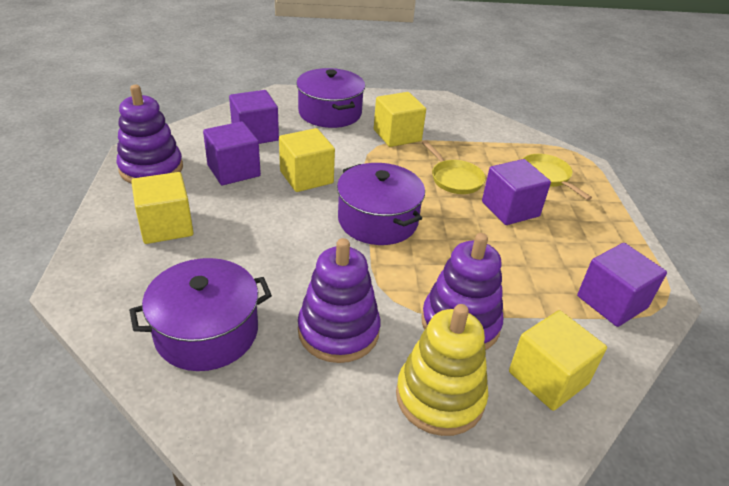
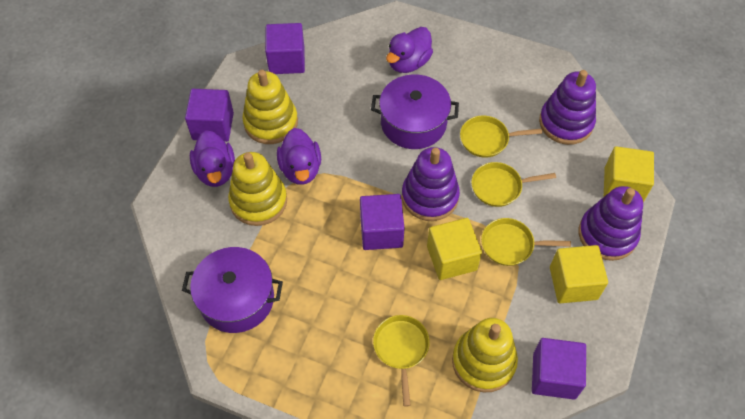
purple duck: 0 -> 3
purple pot: 3 -> 2
yellow cube: 4 -> 3
yellow pan: 2 -> 4
yellow stacking toy: 1 -> 3

